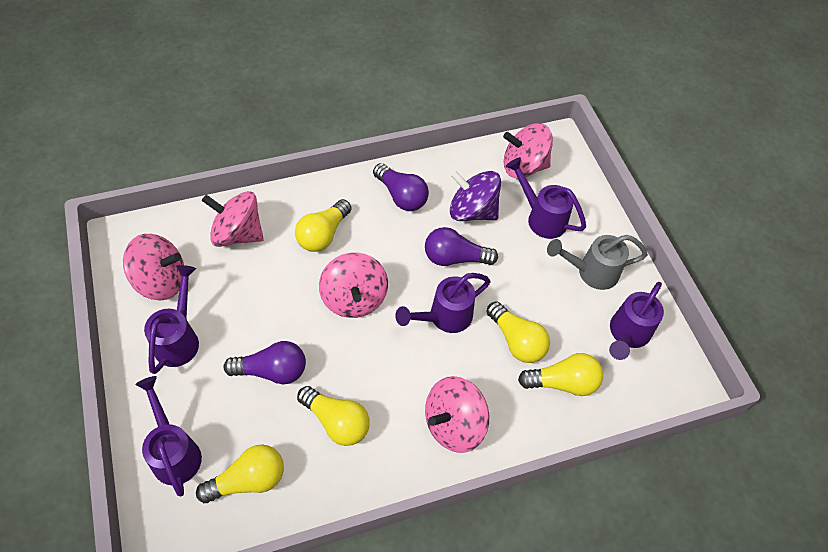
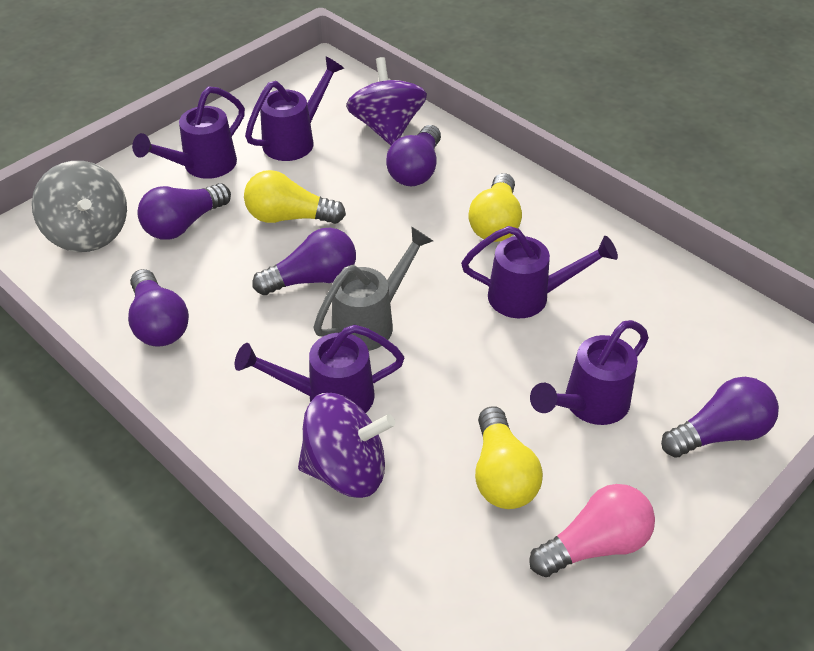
grey spinning top: 0 -> 1
pink light bulb: 0 -> 1
pink spinning top: 5 -> 0
purple light bulb: 3 -> 5
purple spinning top: 1 -> 2
yellow light bulb: 5 -> 3

